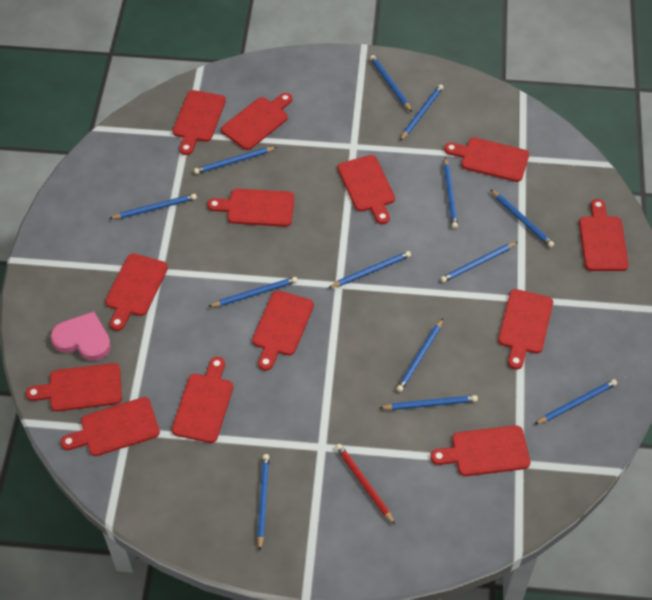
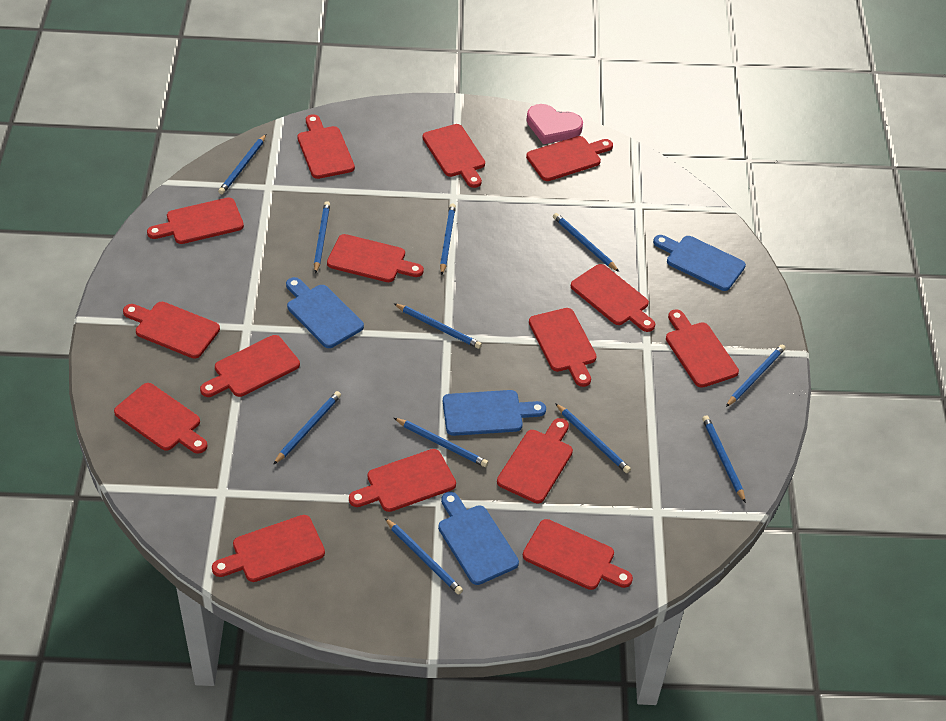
blue cutting board: 0 -> 4
blue pencil: 13 -> 11
red cutting board: 13 -> 15
red pencil: 1 -> 0

